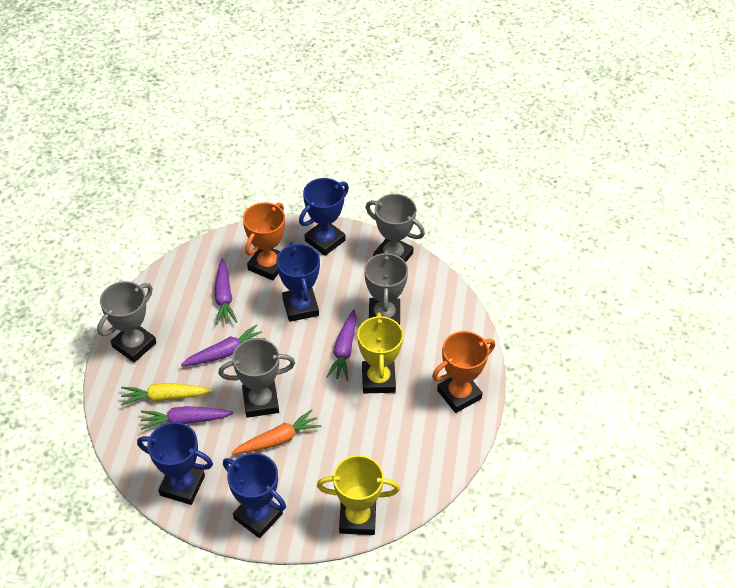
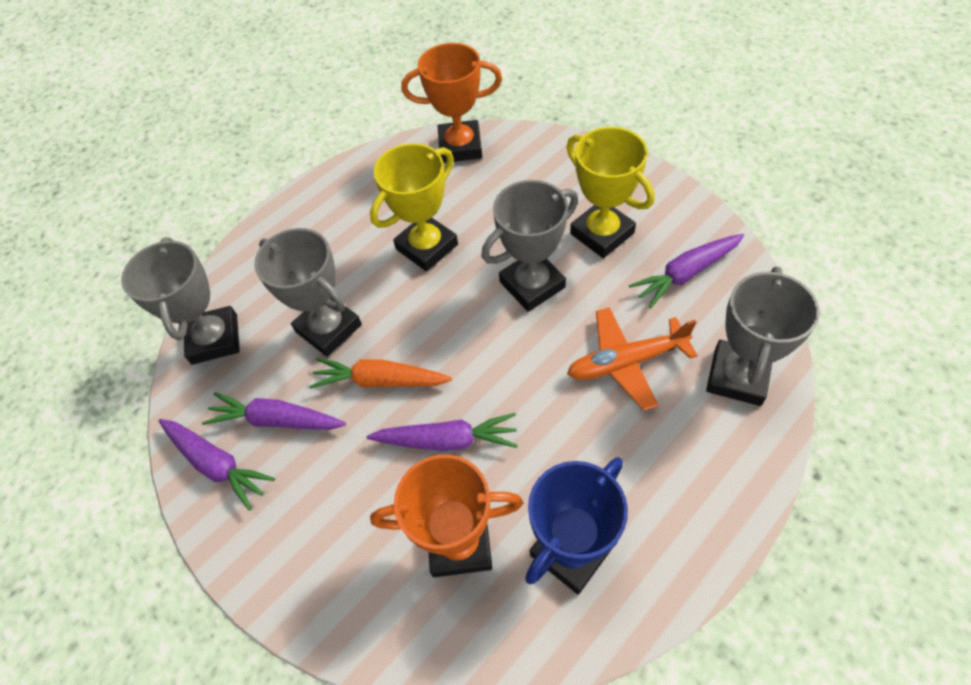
blue trophy: 4 -> 1
orange plane: 0 -> 1
yellow carrot: 1 -> 0

